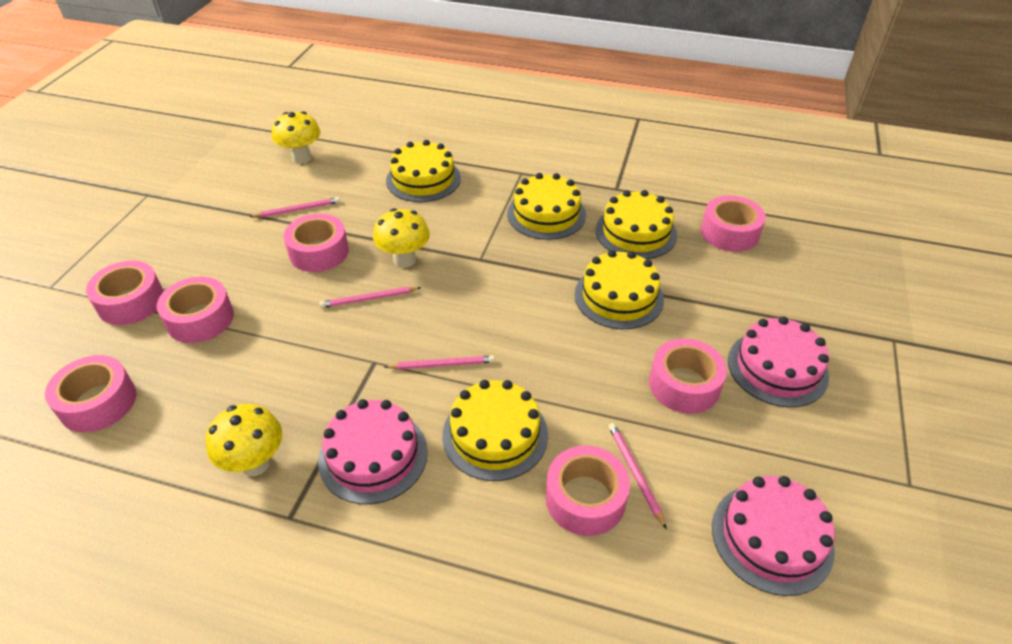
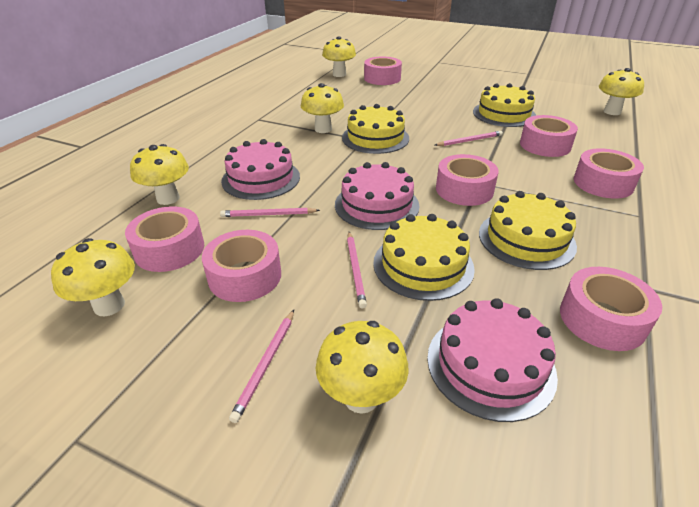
yellow cake: 5 -> 4
yellow mushroom: 3 -> 6

